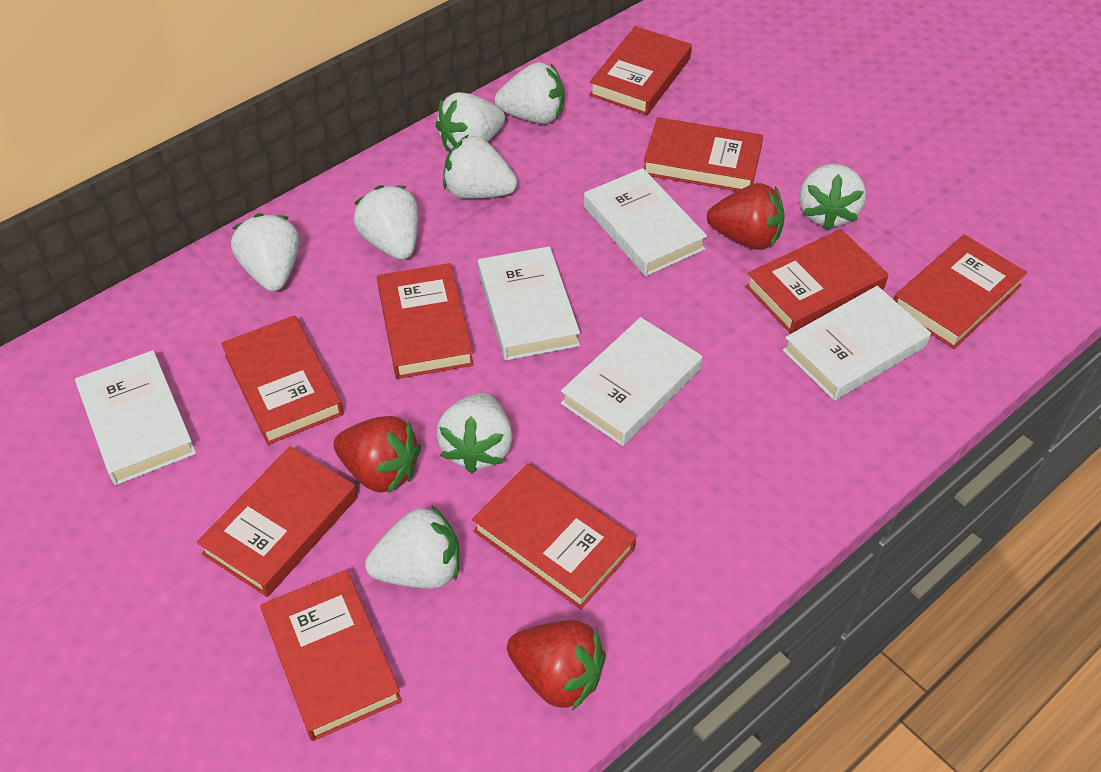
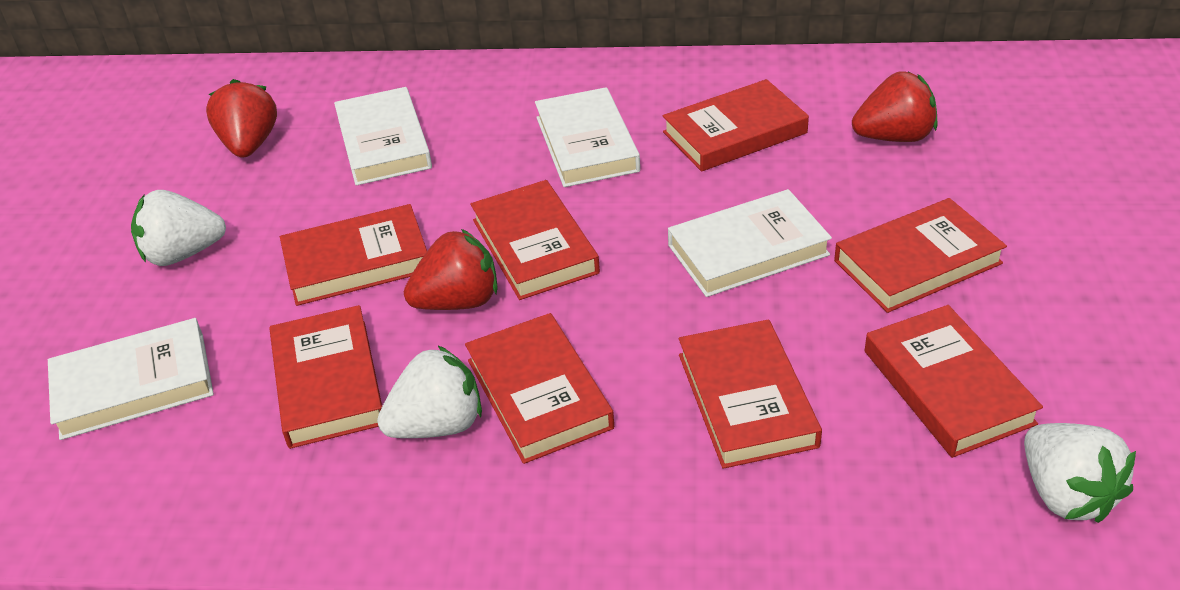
red book: 9 -> 8
white book: 5 -> 4
white strawberry: 8 -> 3

